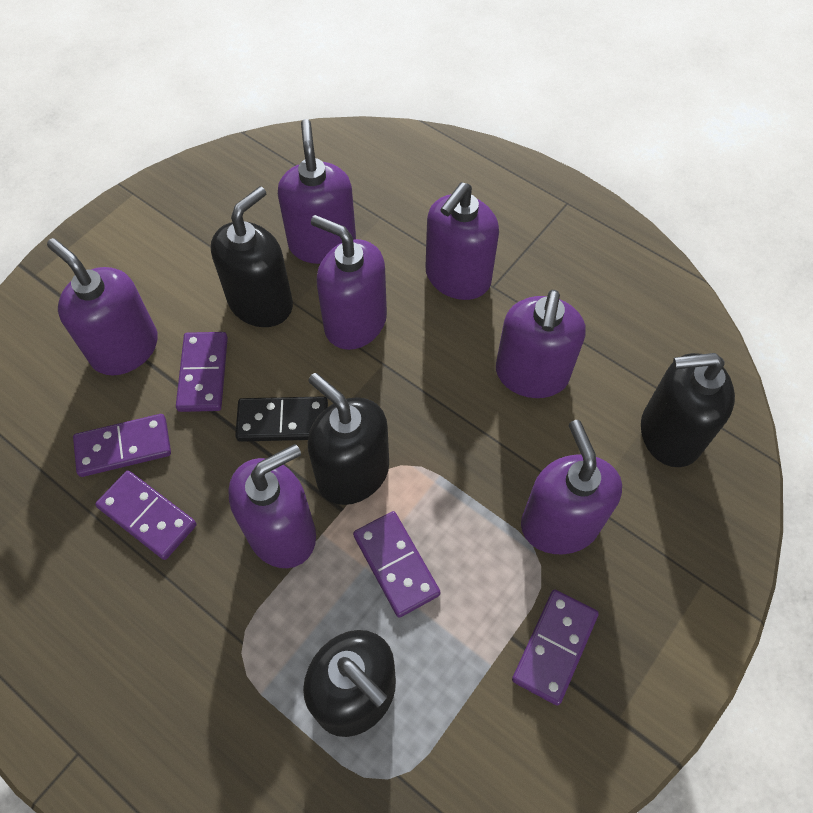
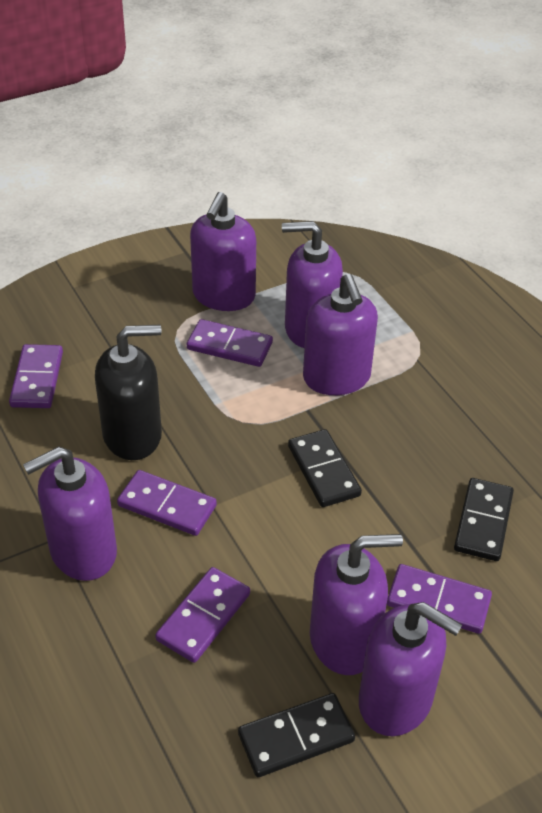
black domino: 1 -> 3
black soap dispenser: 4 -> 1
purple soap dispenser: 7 -> 6

